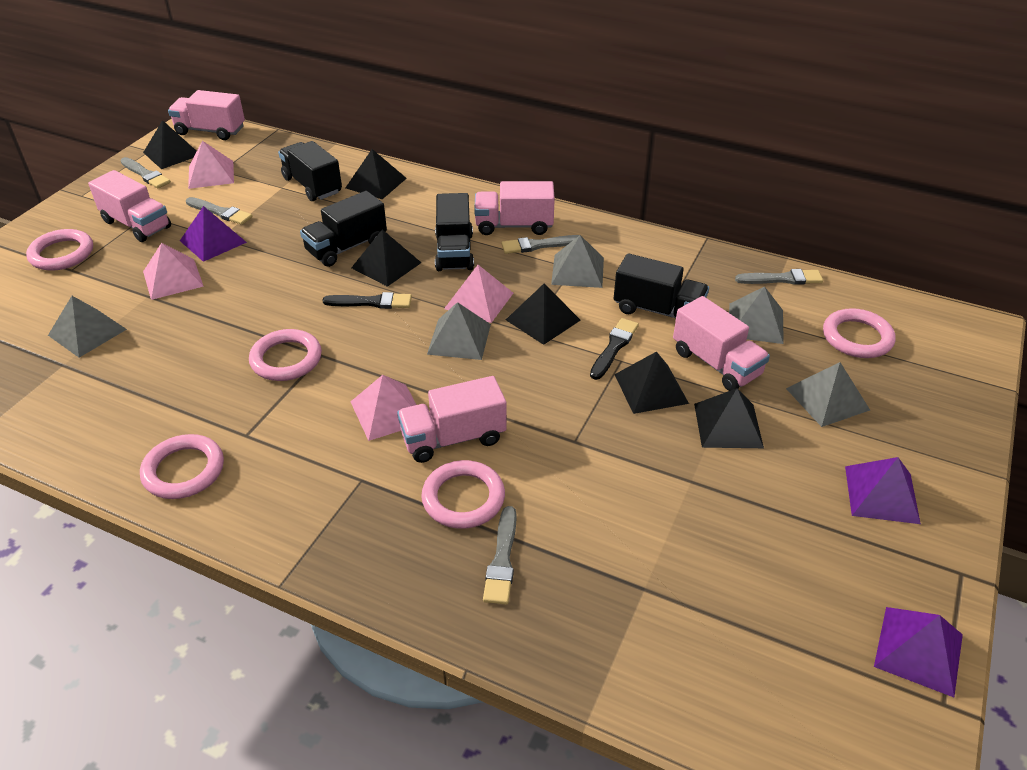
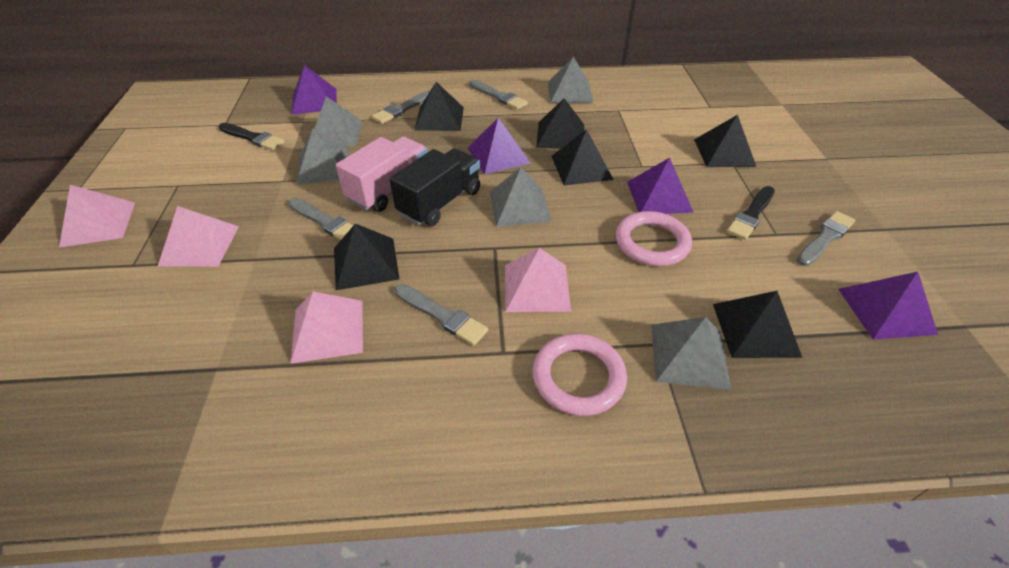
black truck: 4 -> 1
pink ring: 5 -> 2
pink truck: 5 -> 1
purple pyramid: 3 -> 4

